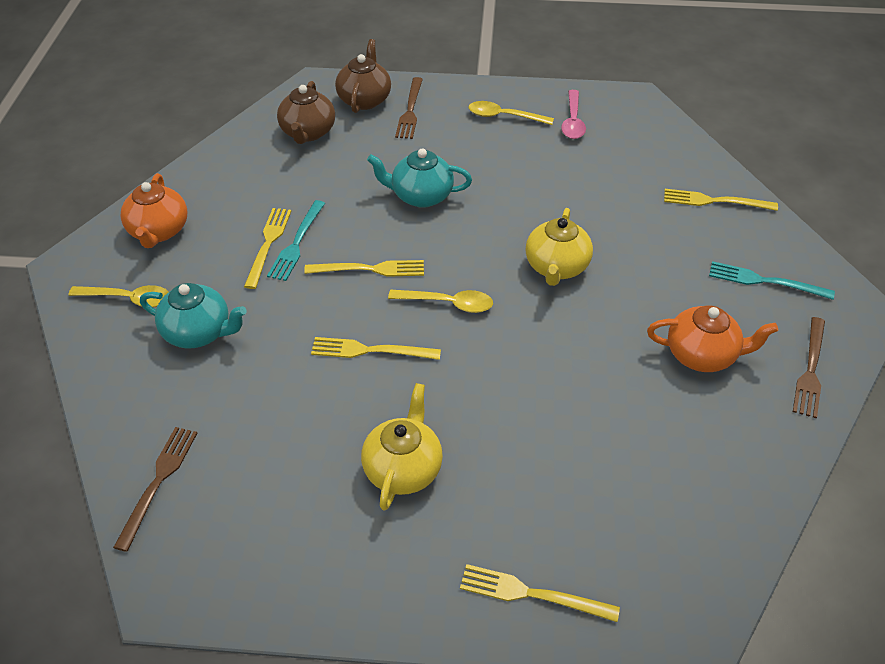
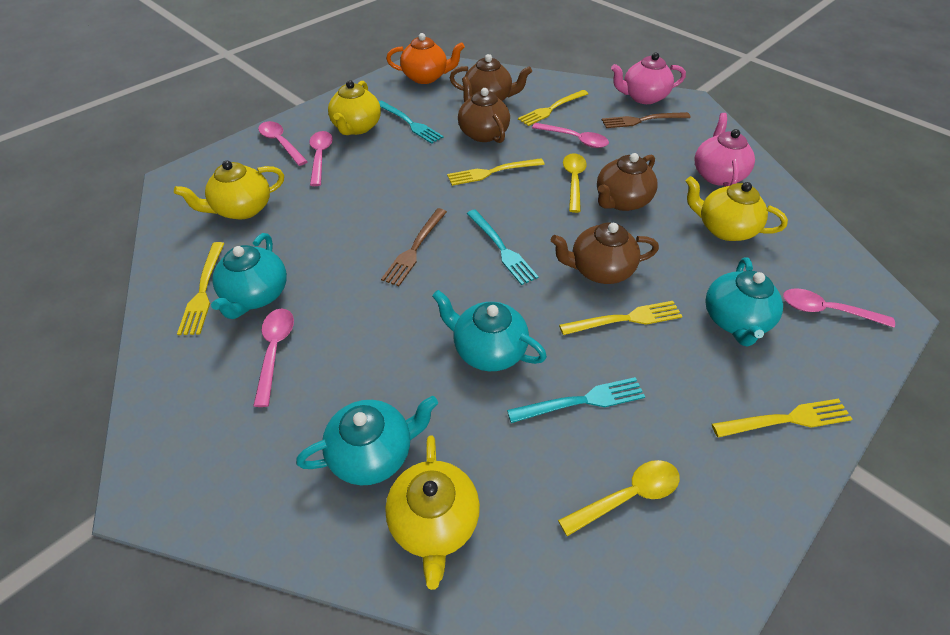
brown fork: 3 -> 2
brown teapot: 2 -> 4
orange teapot: 2 -> 1
pink spoon: 1 -> 5
pink teapot: 0 -> 2
turquoise fork: 2 -> 3
turquoise teapot: 2 -> 4
yellow spoon: 3 -> 2
yellow teapot: 2 -> 4

